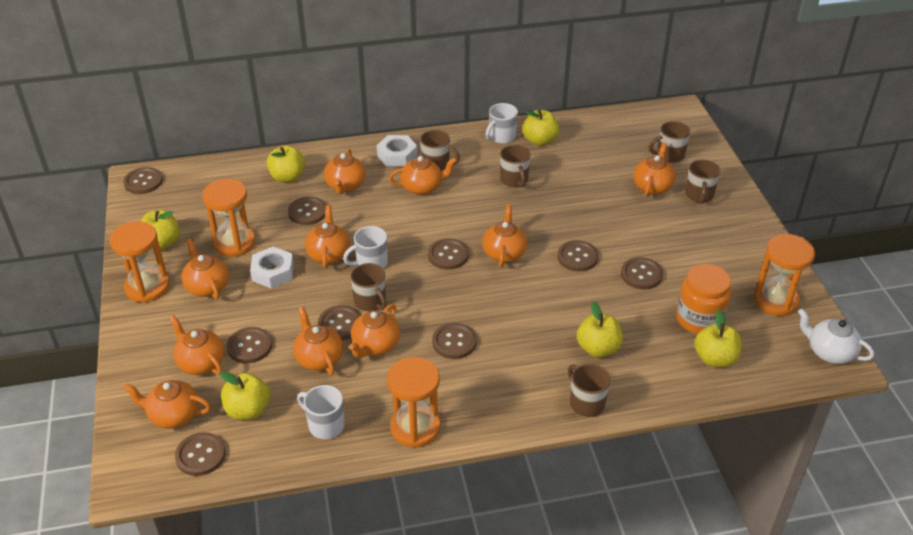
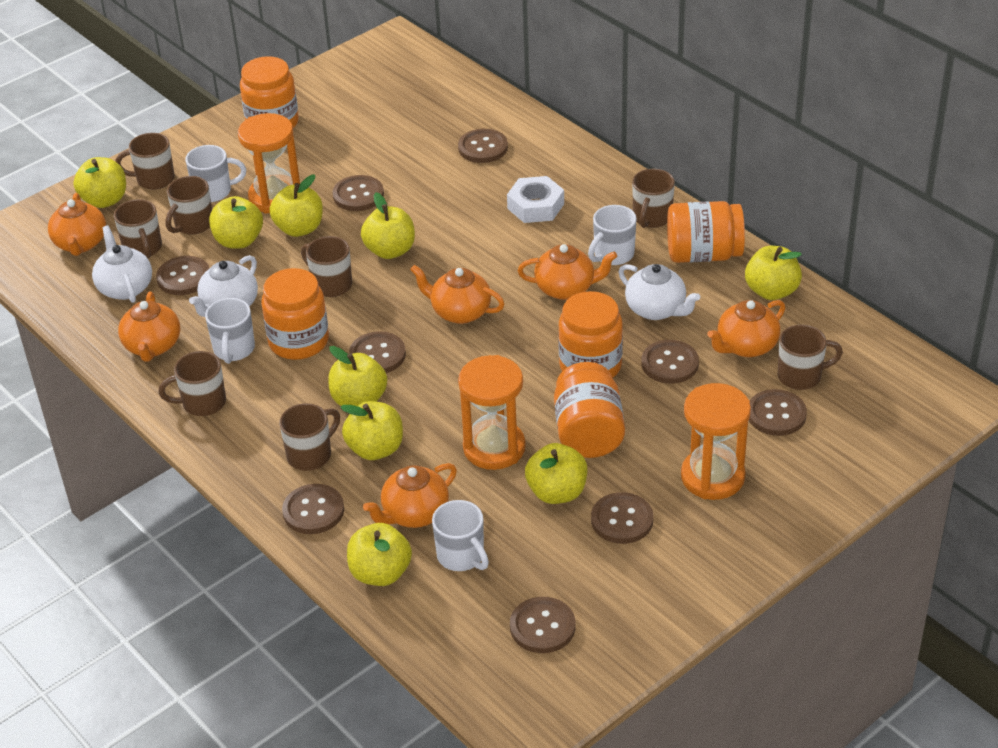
brown mug: 6 -> 8
orange hourglass: 4 -> 3
orange jar: 1 -> 5
orange teapot: 10 -> 6
white mug: 3 -> 4
white nut: 2 -> 1
white teapot: 1 -> 3
yellow apple: 6 -> 9

